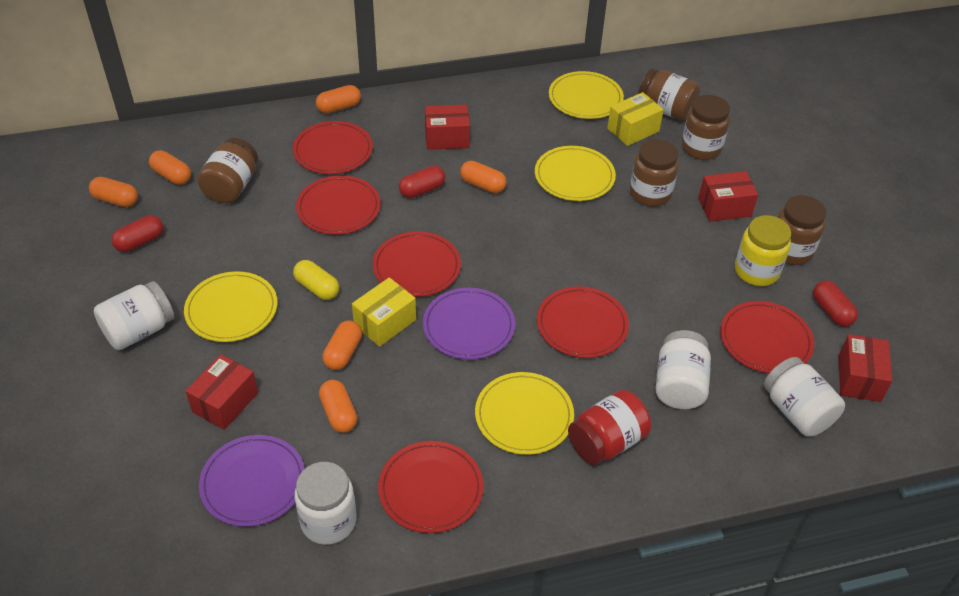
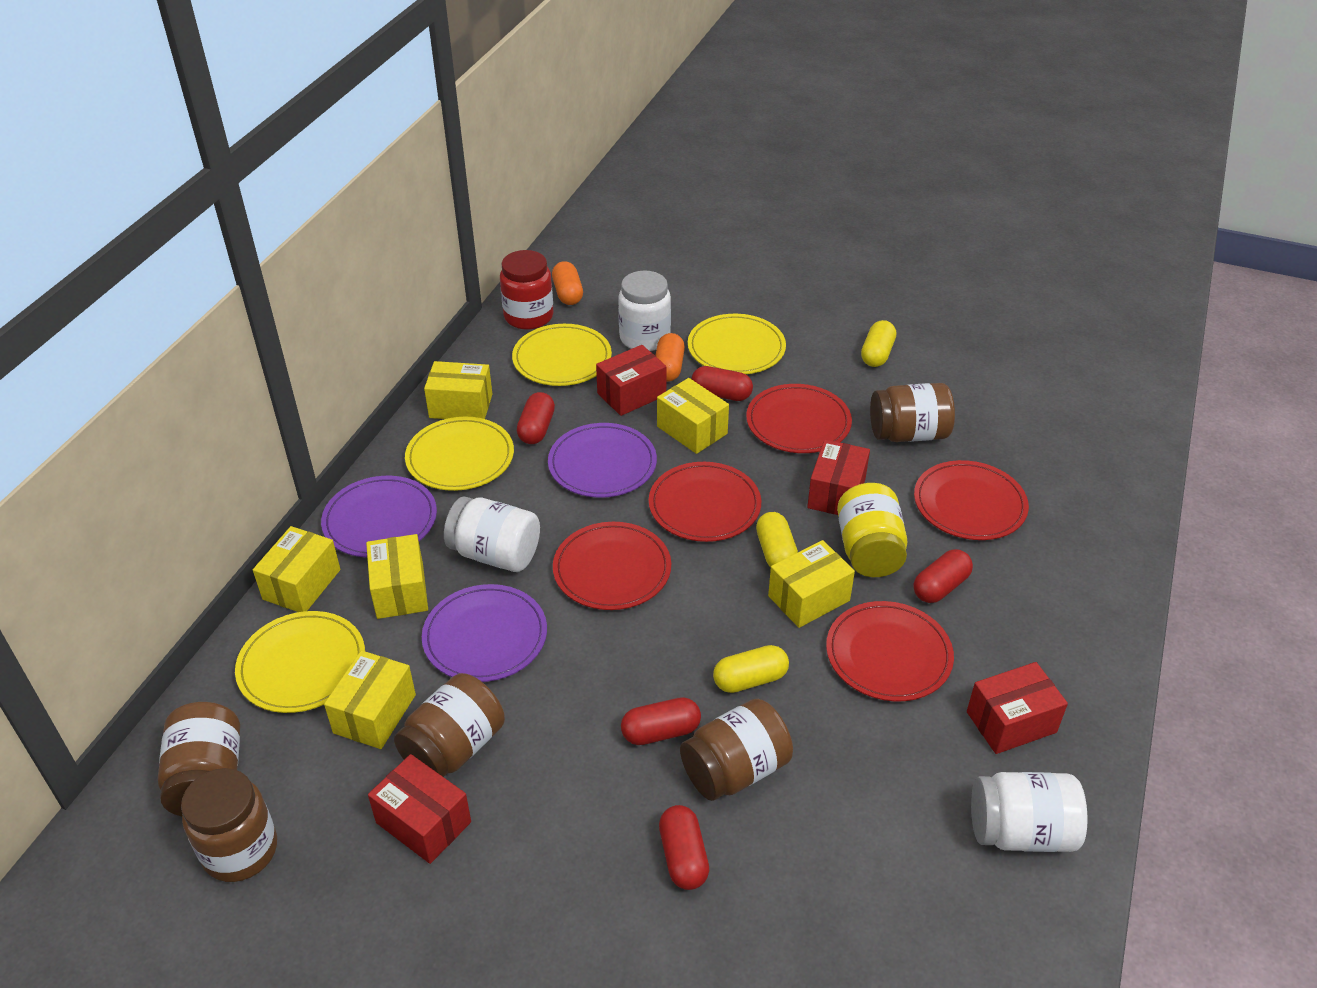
orange capsule: 6 -> 2
purple plate: 2 -> 3
red capsule: 3 -> 5
red plate: 6 -> 5
white jar: 4 -> 3
yellow box: 2 -> 6
yellow capsule: 1 -> 3

